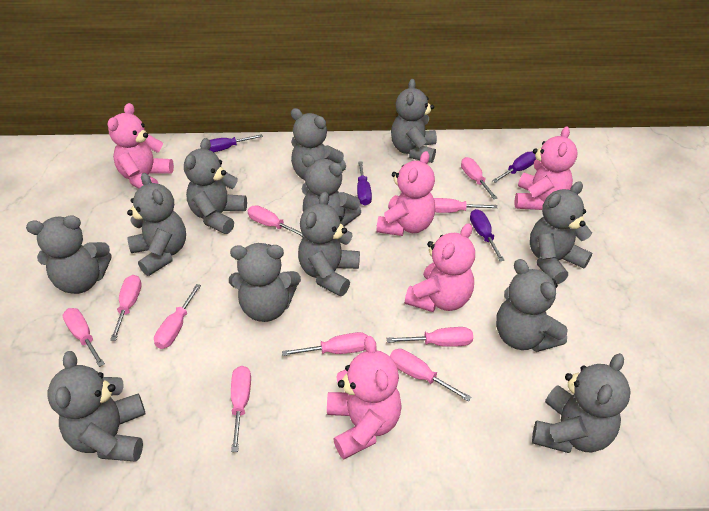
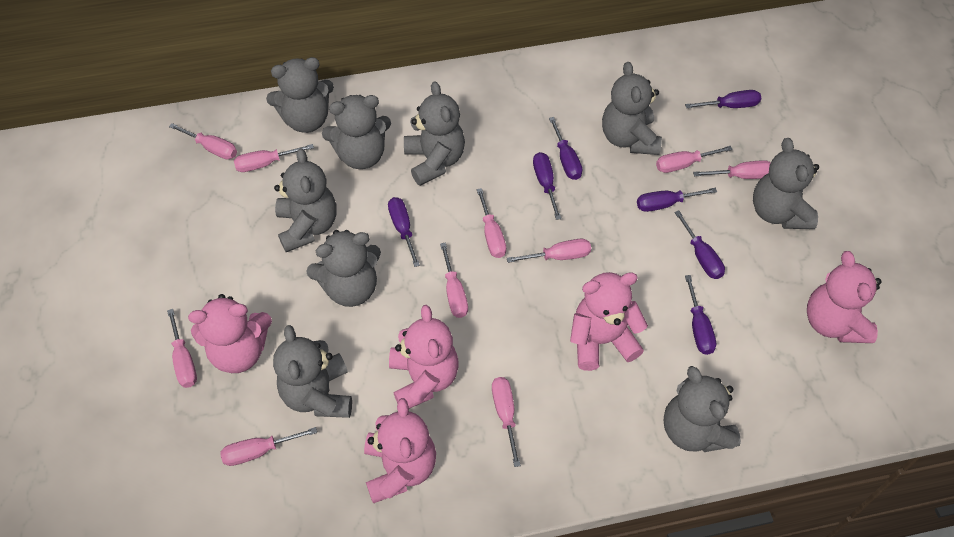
grey teddy bear: 12 -> 9
purple screwdriver: 4 -> 7

